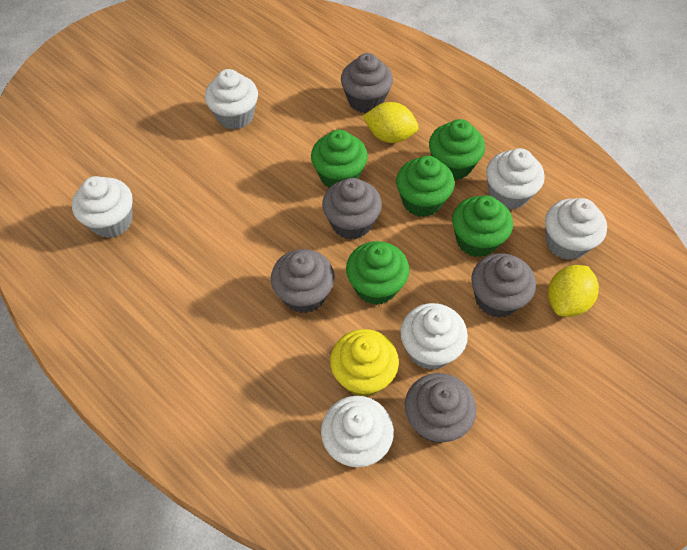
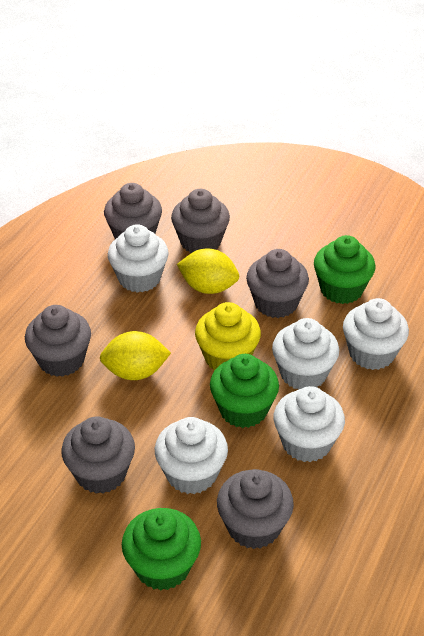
green cupcake: 5 -> 3
grey cupcake: 5 -> 6
white cupcake: 6 -> 5

